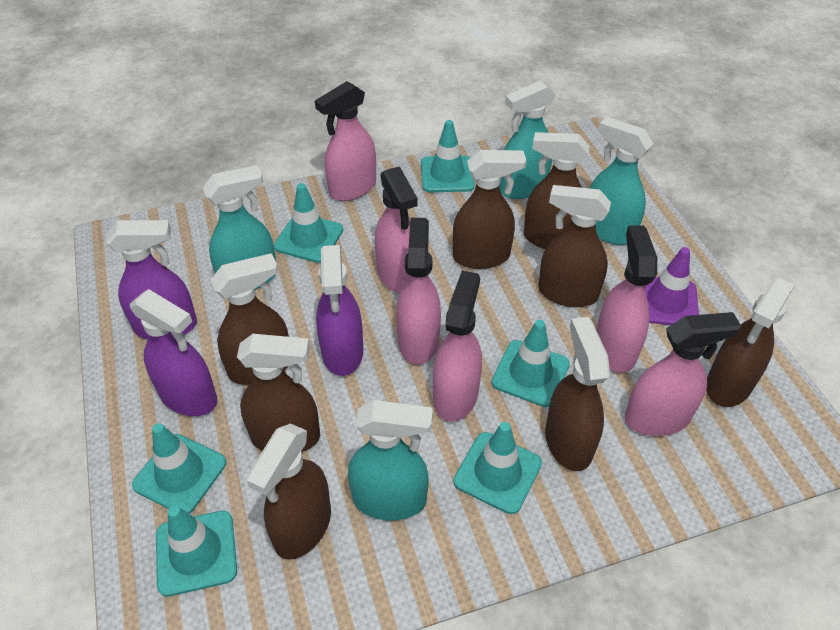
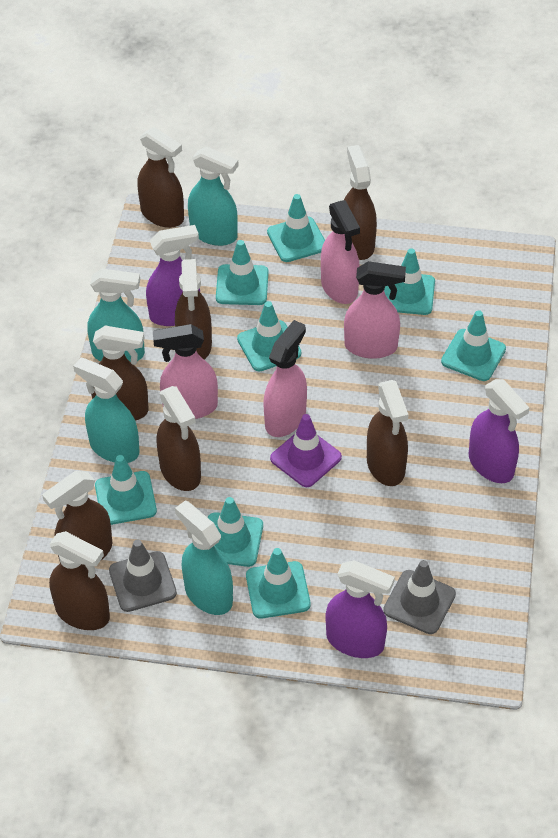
grey traffic cone: 0 -> 2
pink spray bottle: 6 -> 4
turquoise traffic cone: 6 -> 8

